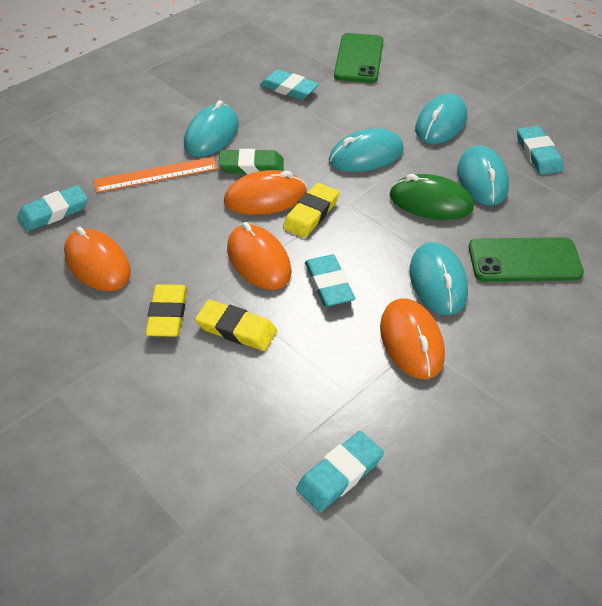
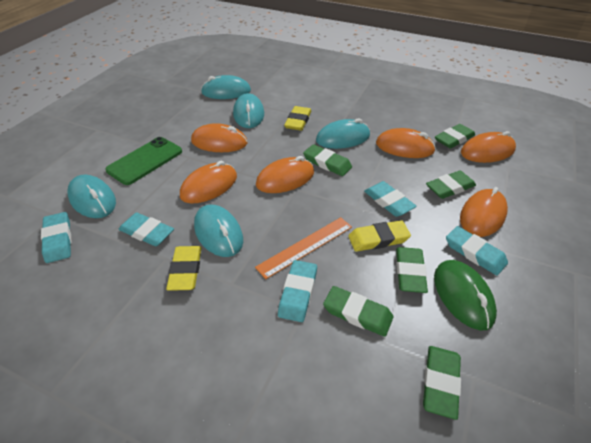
green eraser: 1 -> 6
green phone: 2 -> 1
orange mouse: 4 -> 6

